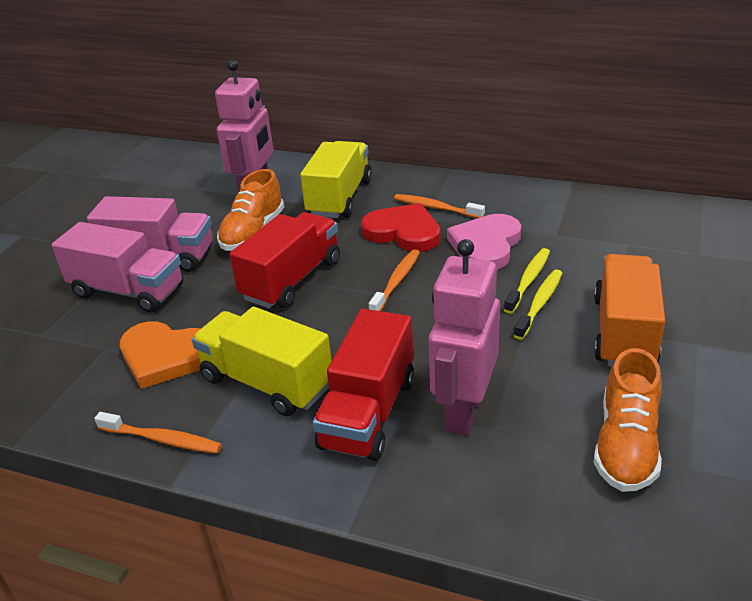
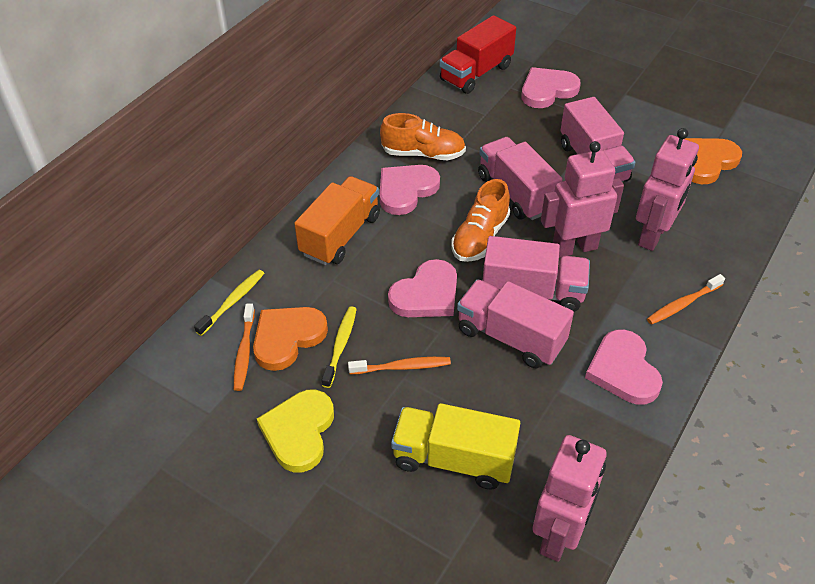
orange heart: 1 -> 2
pink heart: 1 -> 4
pink robot: 2 -> 3
pink truck: 2 -> 4
red heart: 1 -> 0
red truck: 2 -> 1
yellow heart: 0 -> 1
yellow truck: 2 -> 1

